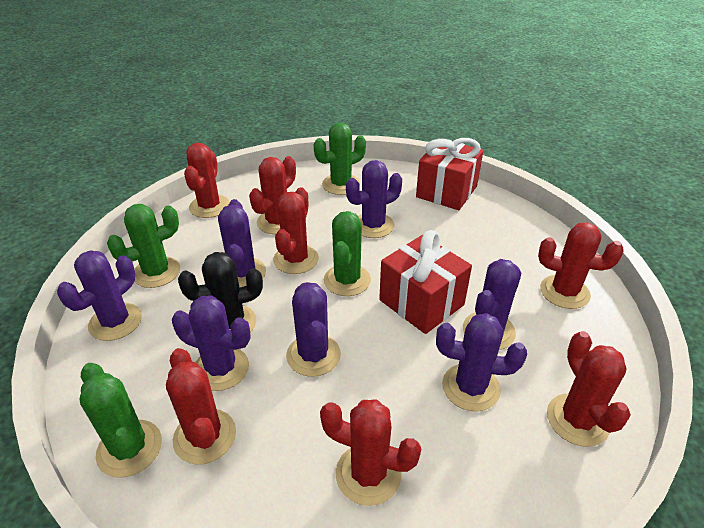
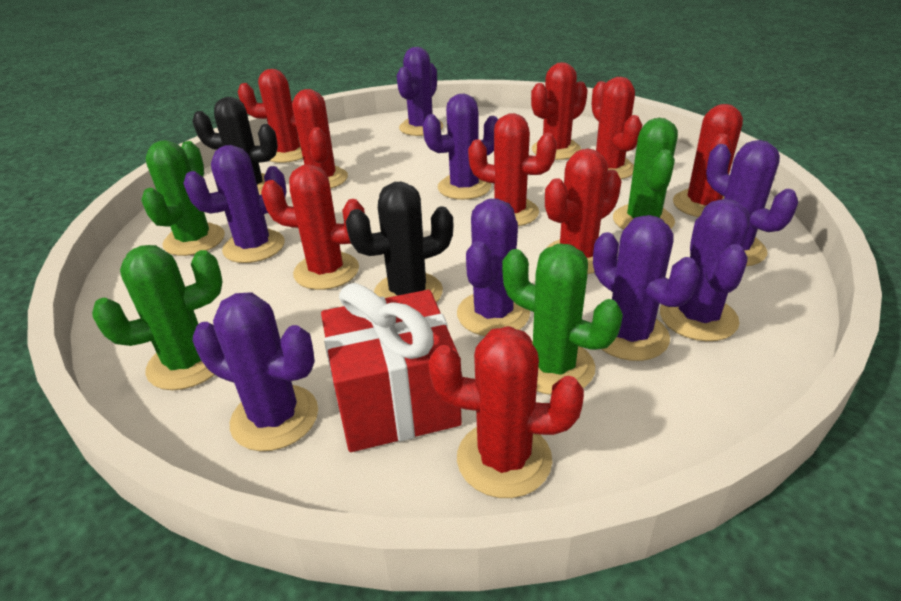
black cactus: 1 -> 2
purple cactus: 7 -> 8
red cactus: 7 -> 9
red gift: 2 -> 1

